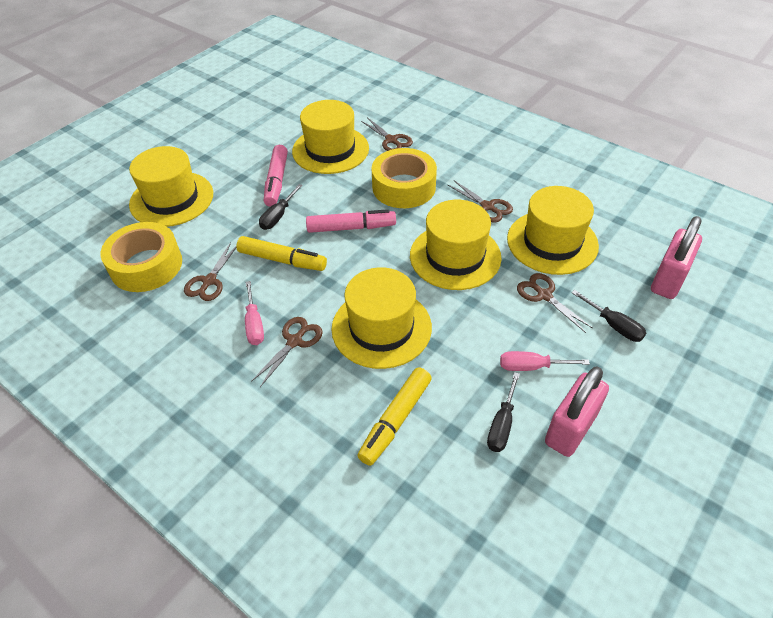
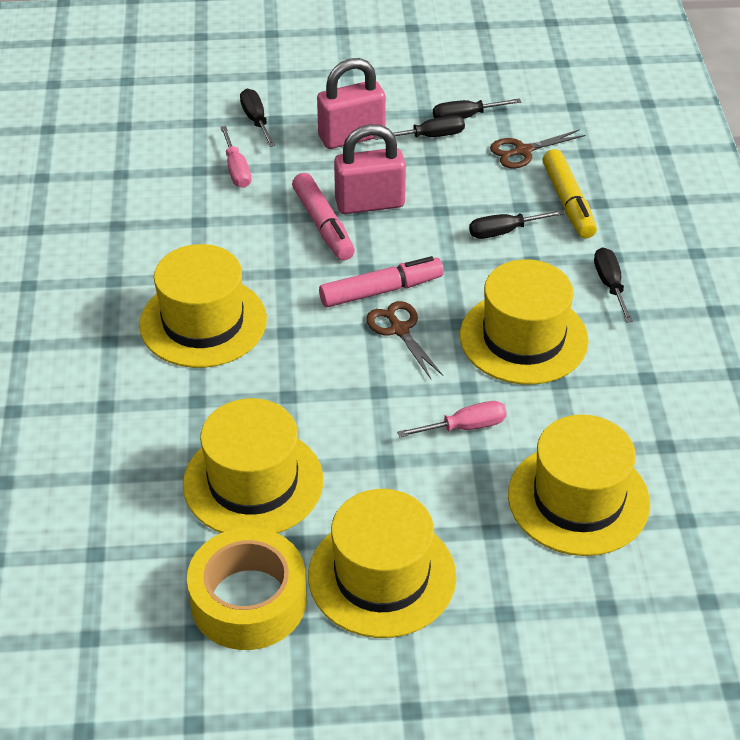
black screwdriver: 3 -> 5
brown scissors: 5 -> 2
yellow marker: 2 -> 1
yellow tape: 2 -> 1

